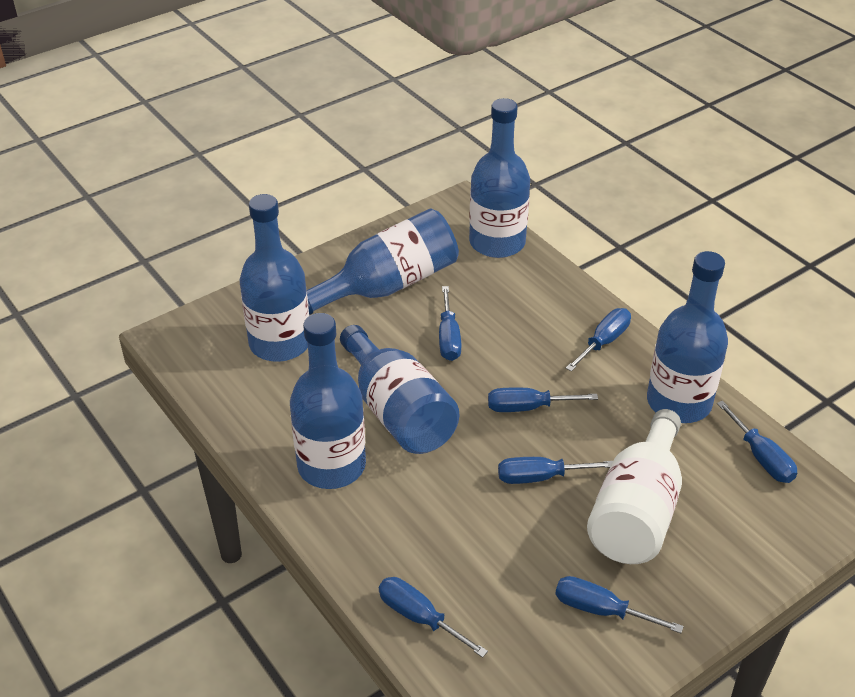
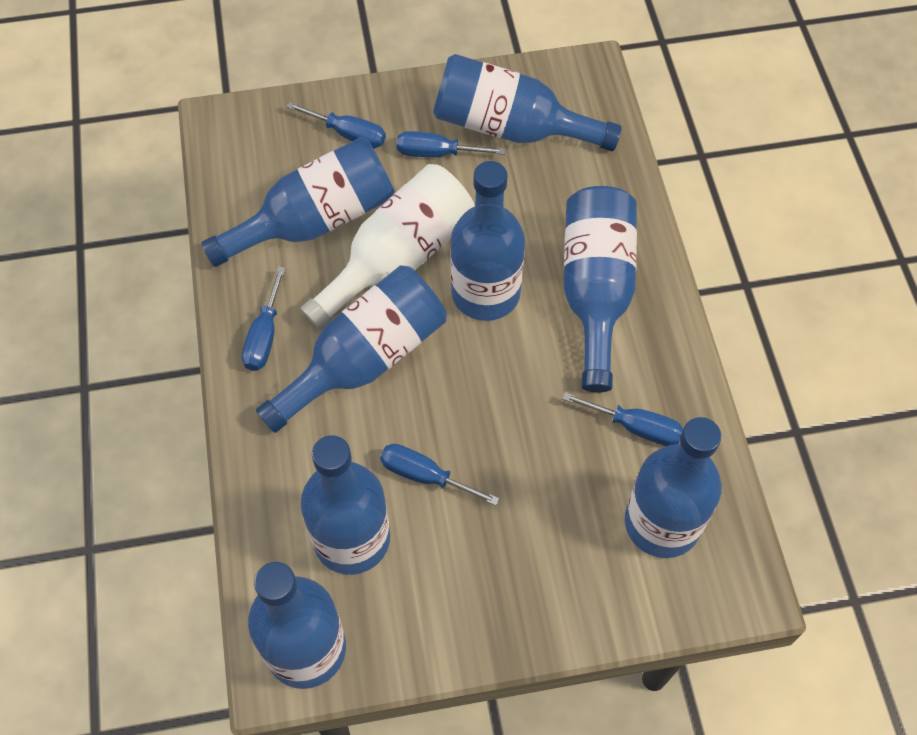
blue bottle: 6 -> 8
blue screwdriver: 7 -> 5

